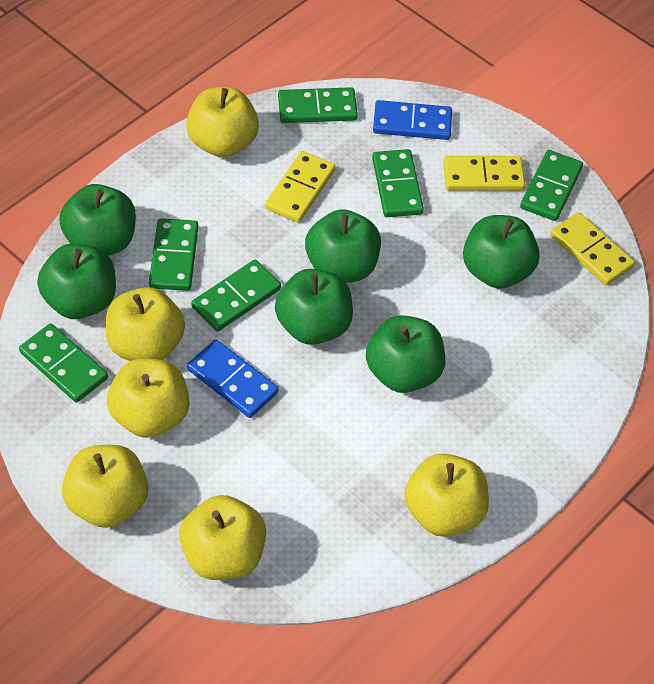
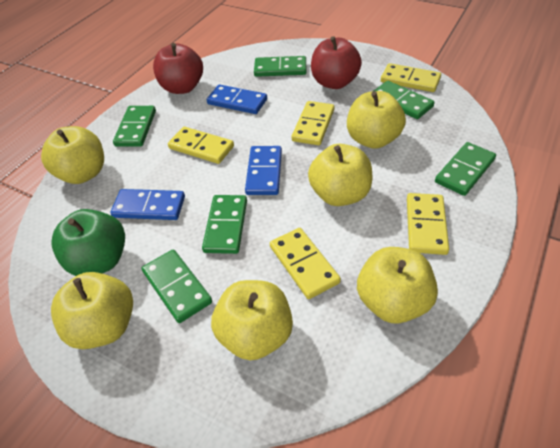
blue domino: 2 -> 3
green apple: 6 -> 1
red apple: 0 -> 2
yellow domino: 3 -> 5

